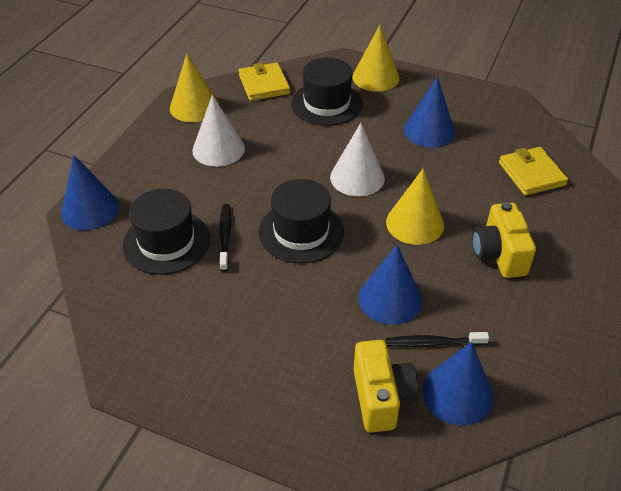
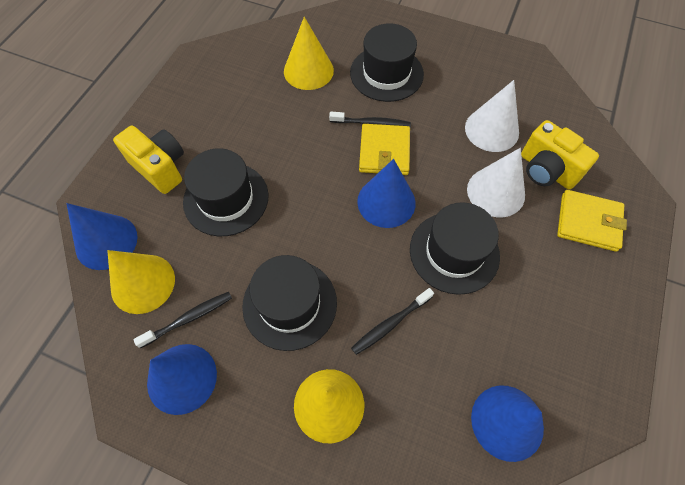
black hat: 3 -> 4
black toothbrush: 2 -> 3

